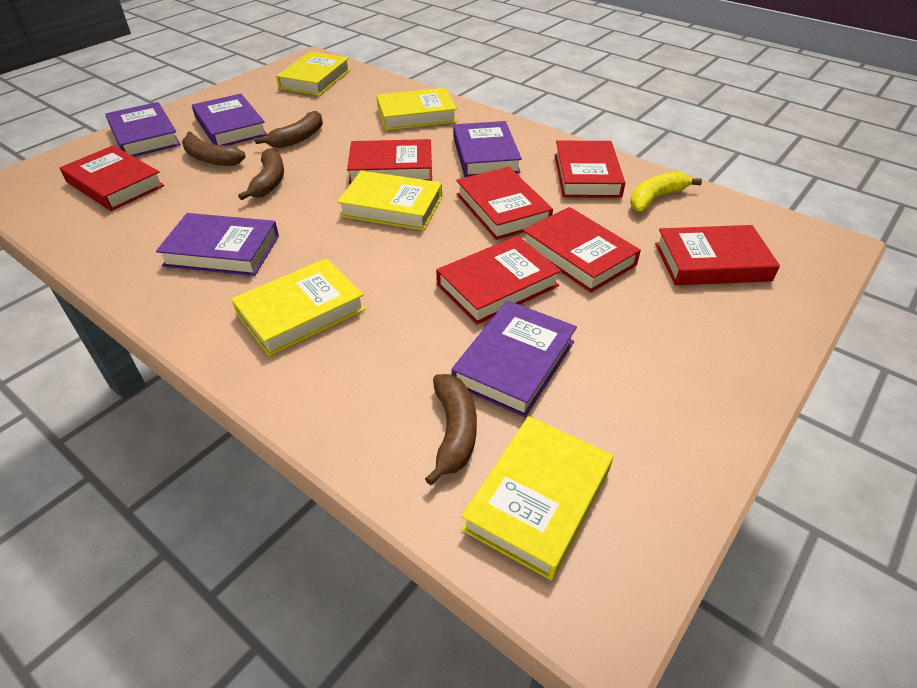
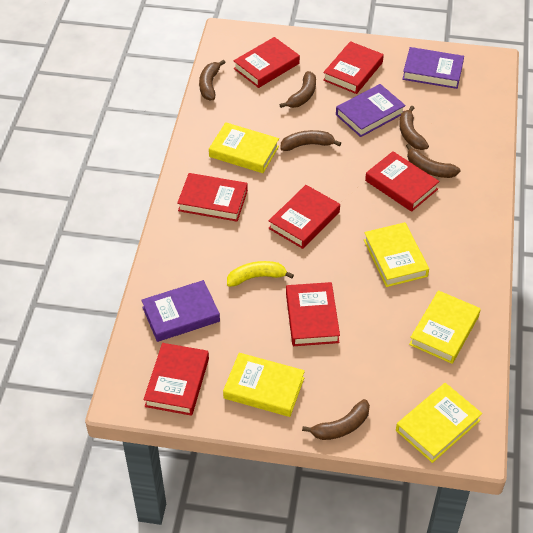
brown banana: 4 -> 6
purple book: 5 -> 3

